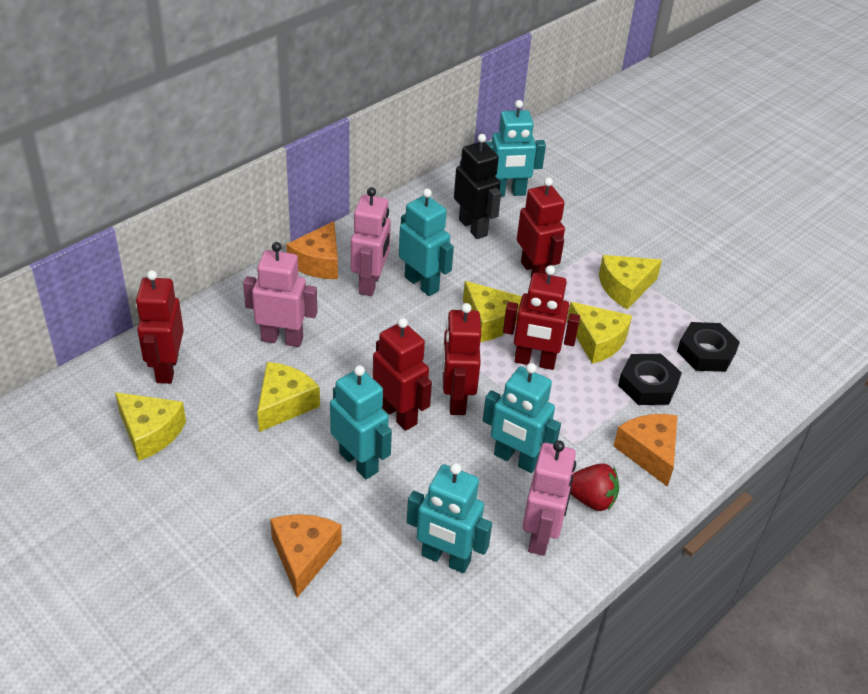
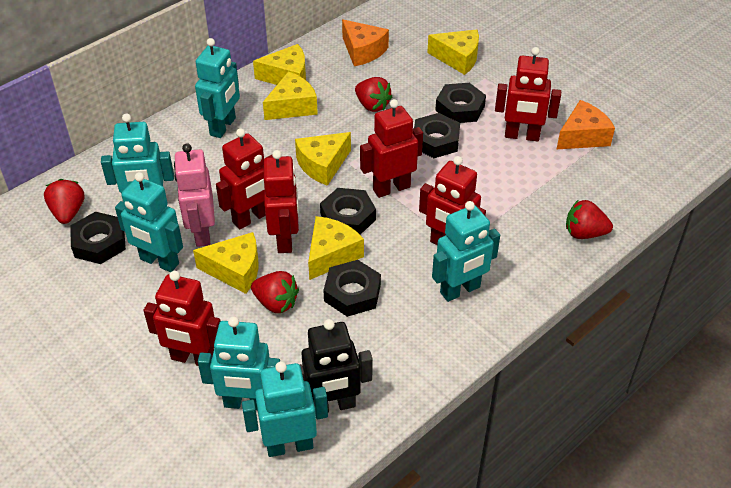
black nut: 2 -> 5
orange cheese: 3 -> 2
pink robot: 3 -> 1
red robot: 5 -> 6
red strawberry: 1 -> 4
turquoise robot: 5 -> 6
yellow cheese: 5 -> 6

